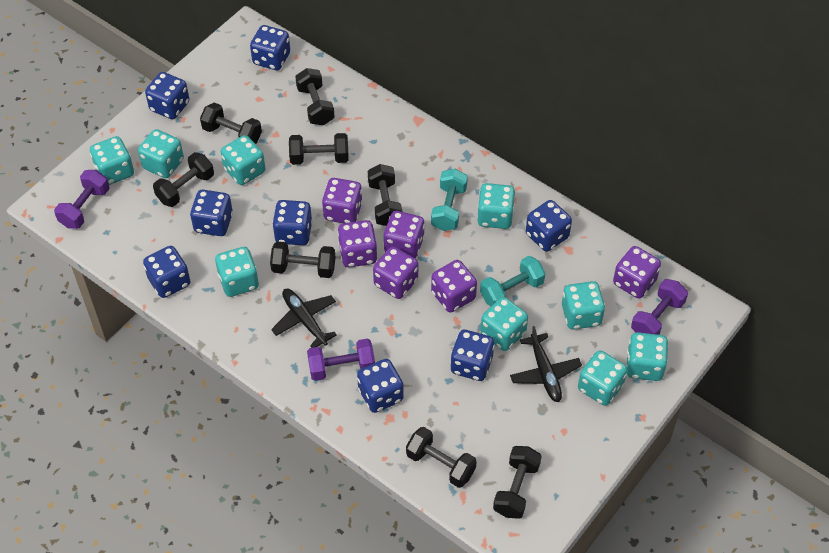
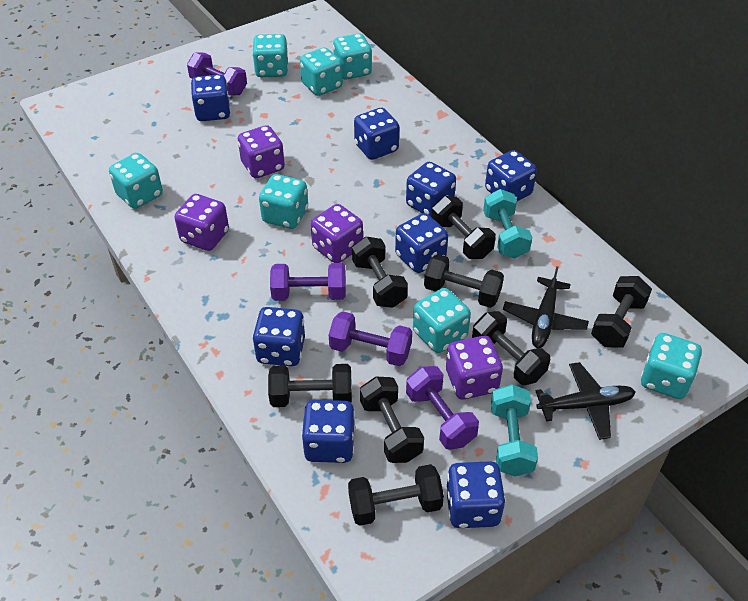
purple dice: 6 -> 4
purple dumbbell: 3 -> 4
turquoise dice: 9 -> 7

